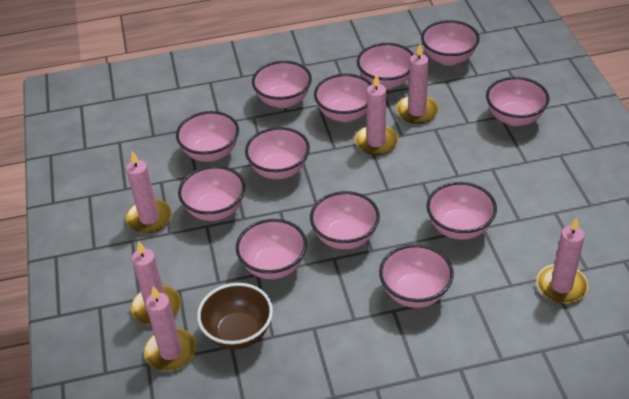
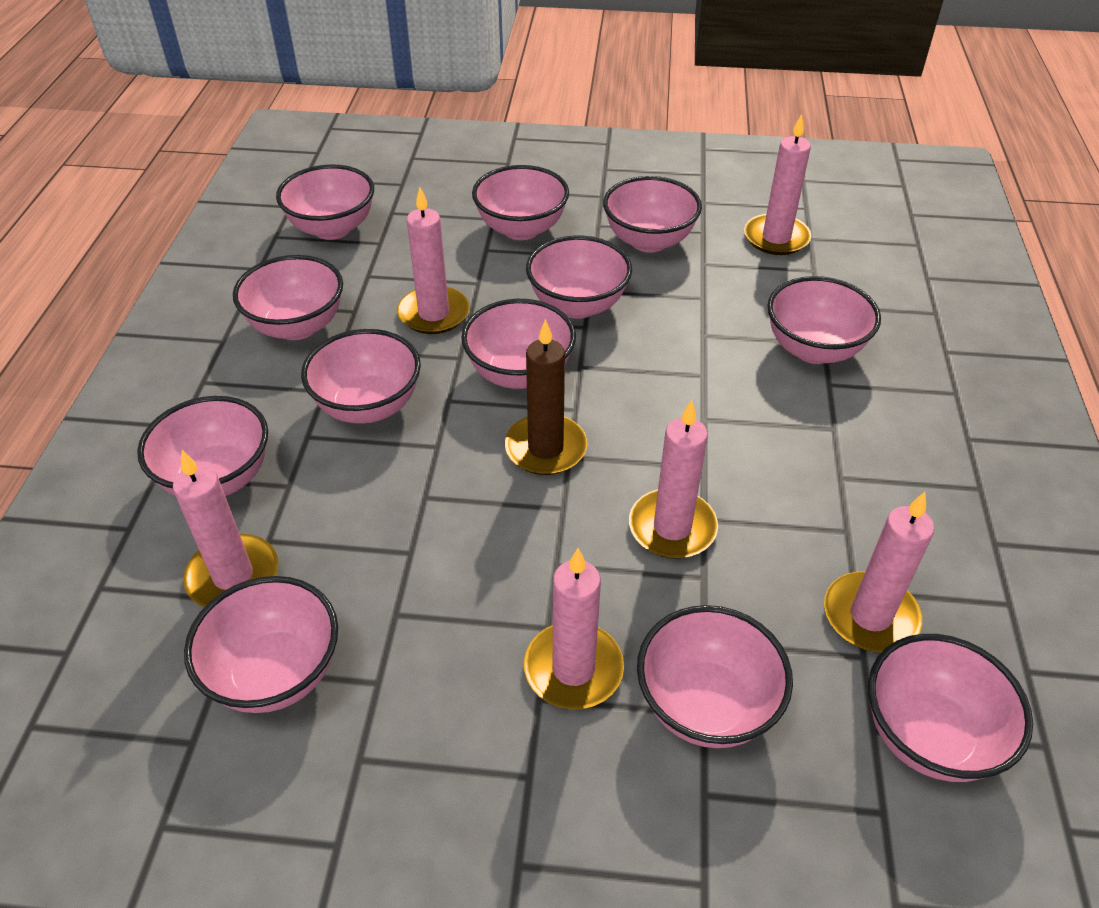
brown bowl: 1 -> 0
brown candle: 0 -> 1

